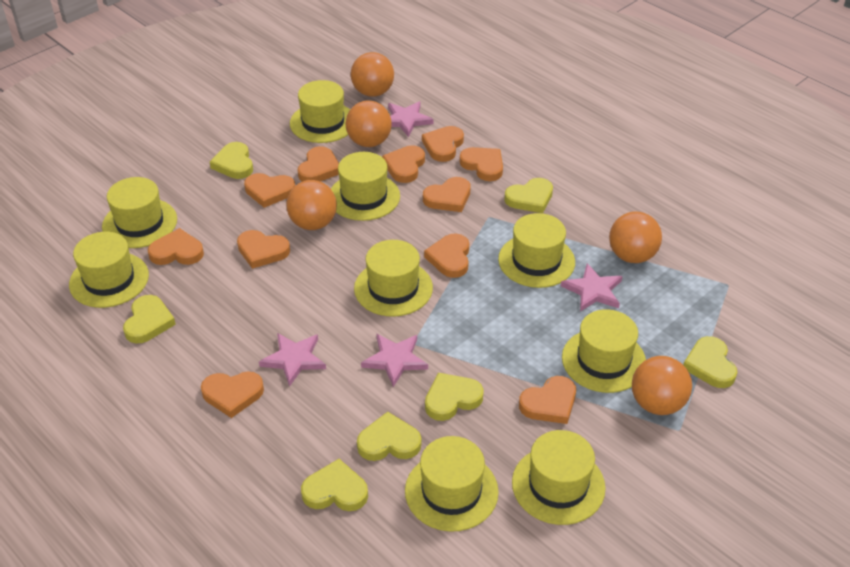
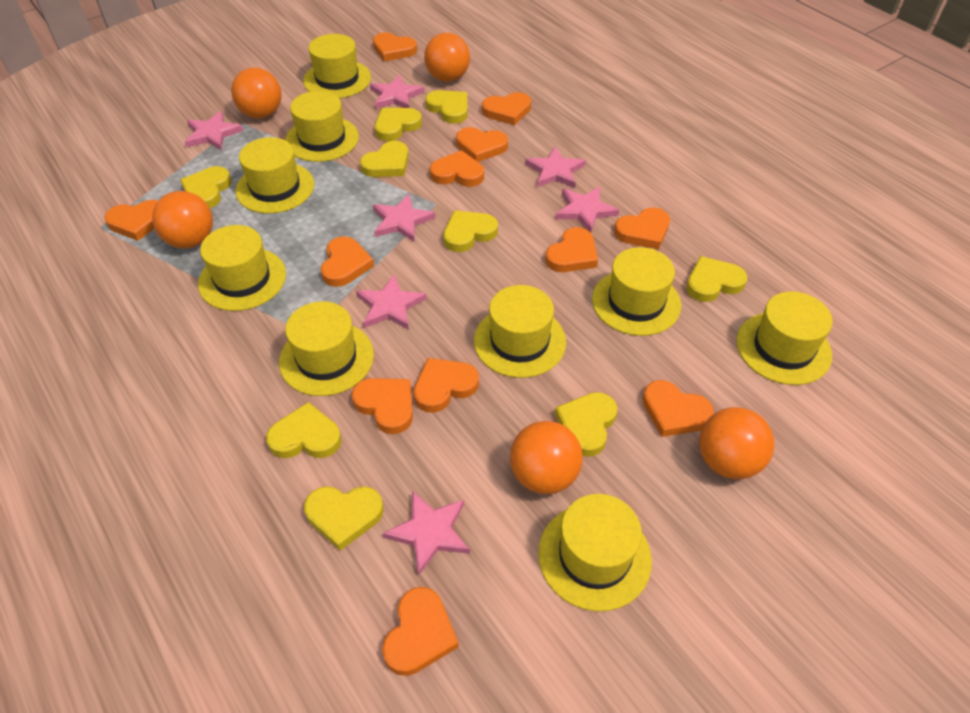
orange heart: 11 -> 12
pink star: 4 -> 7
yellow heart: 7 -> 9

